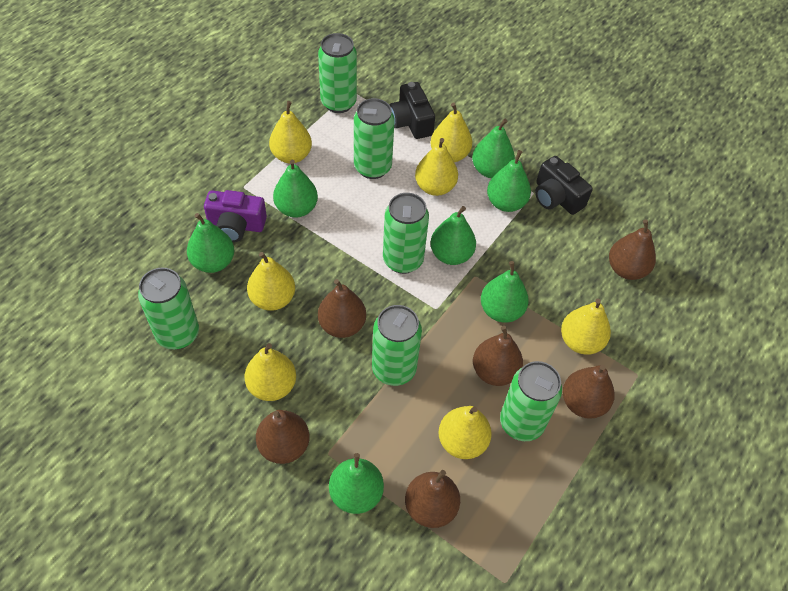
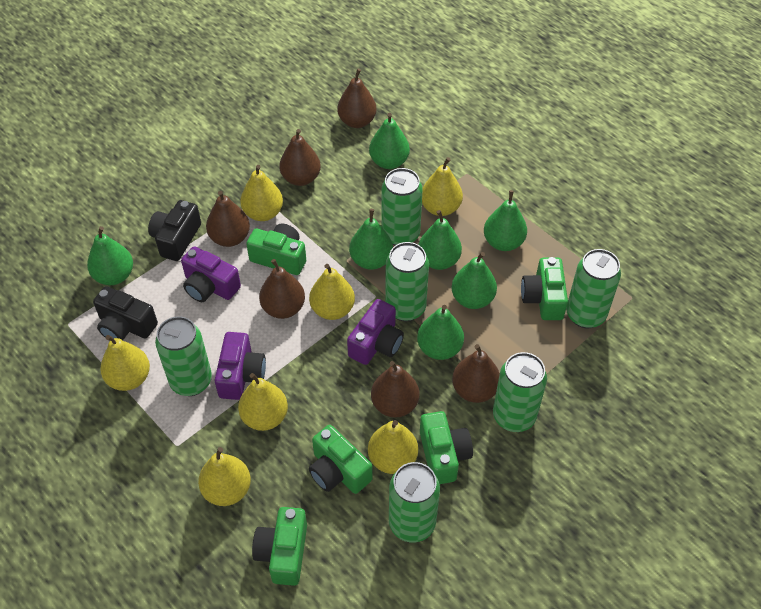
green camera: 0 -> 5
purple camera: 1 -> 3

